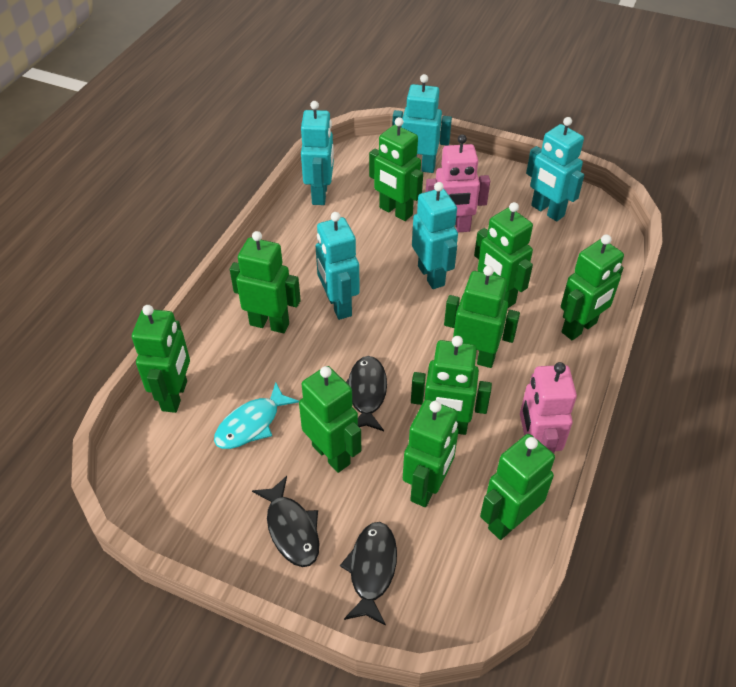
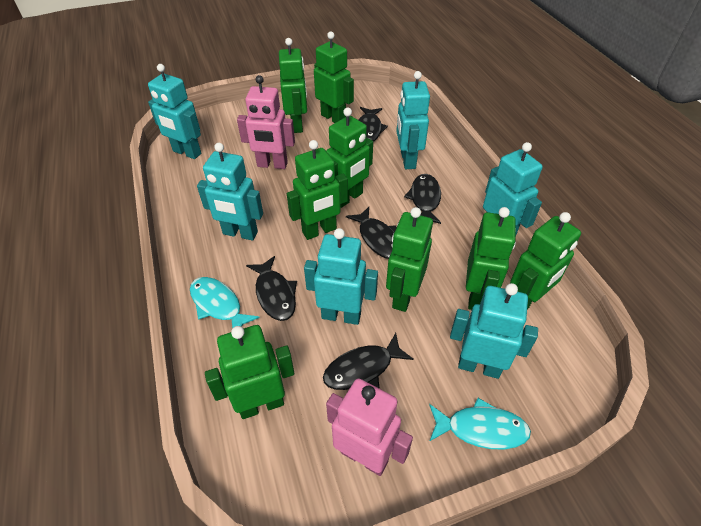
black fish: 3 -> 5
green robot: 10 -> 8
turquoise fish: 1 -> 2
turquoise robot: 5 -> 6

